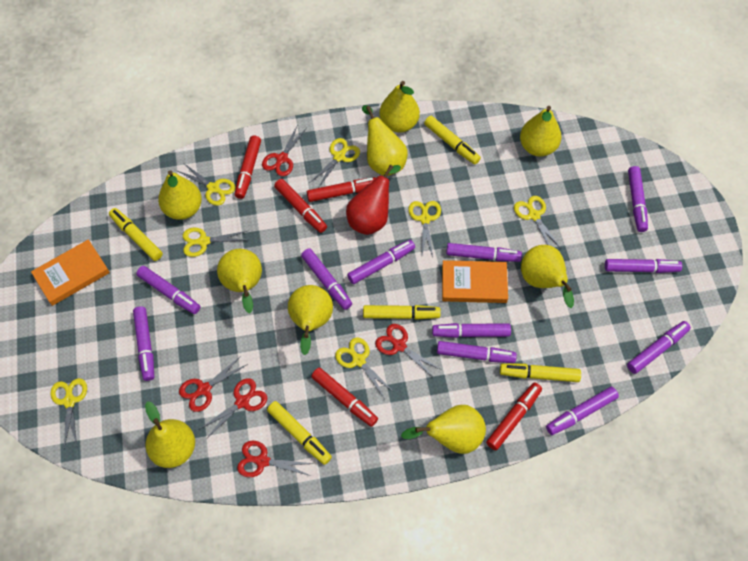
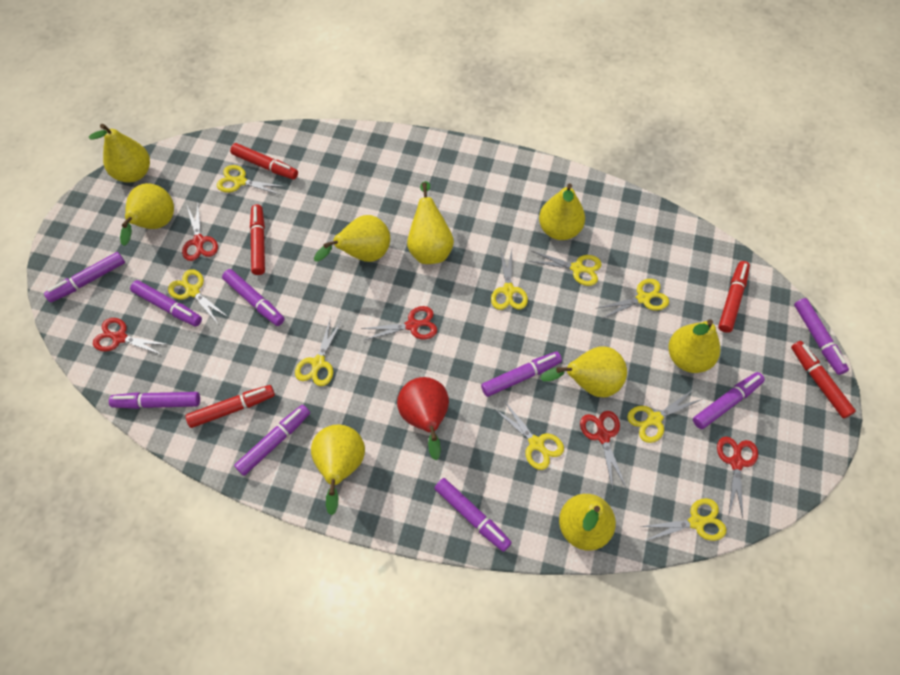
orange book: 2 -> 0
purple marker: 11 -> 9
yellow marker: 5 -> 0
yellow scissors: 7 -> 9

